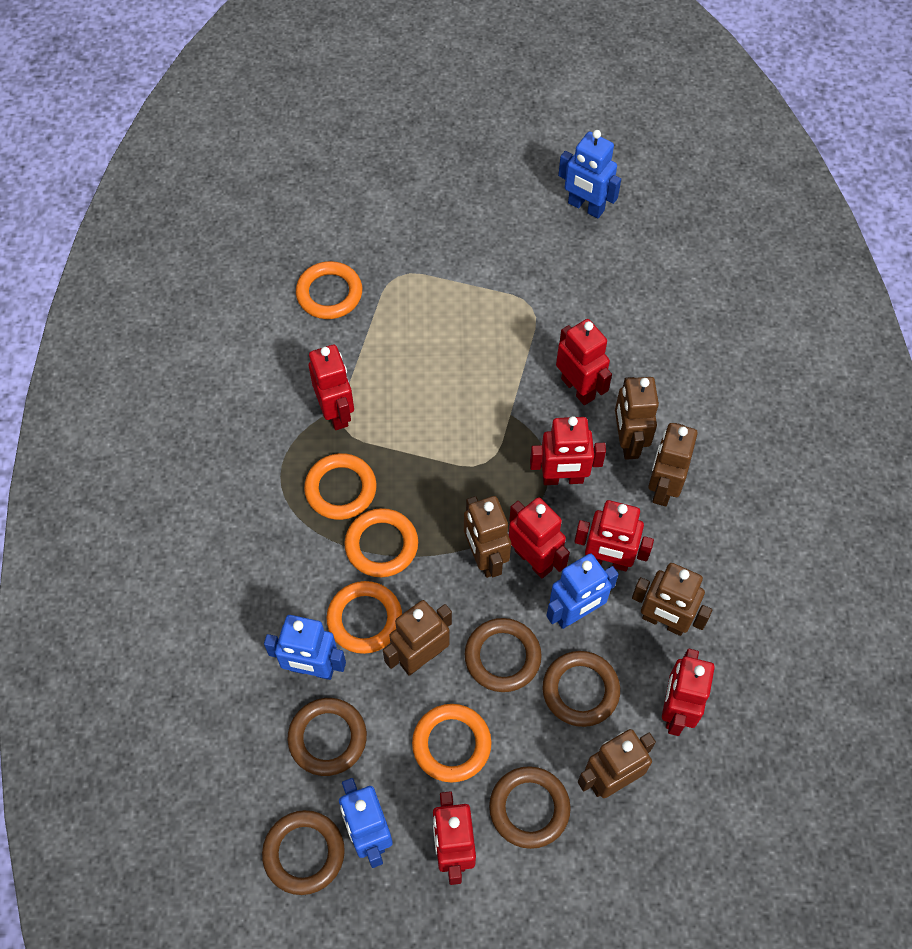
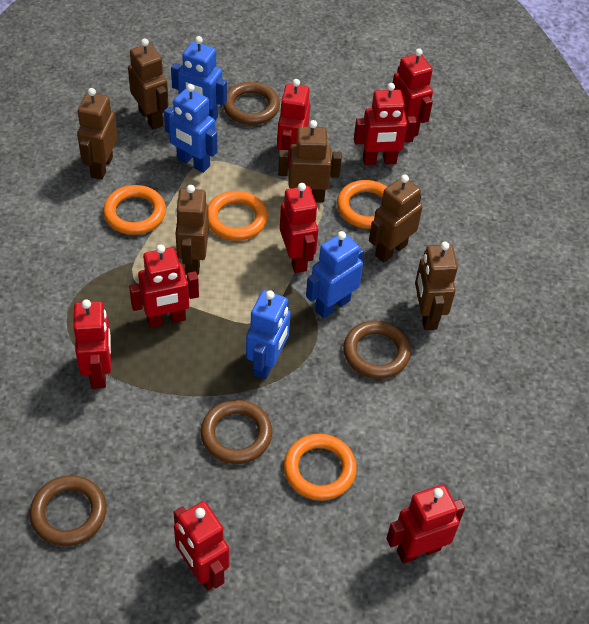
brown ring: 5 -> 4
orange ring: 5 -> 4
red robot: 7 -> 8

